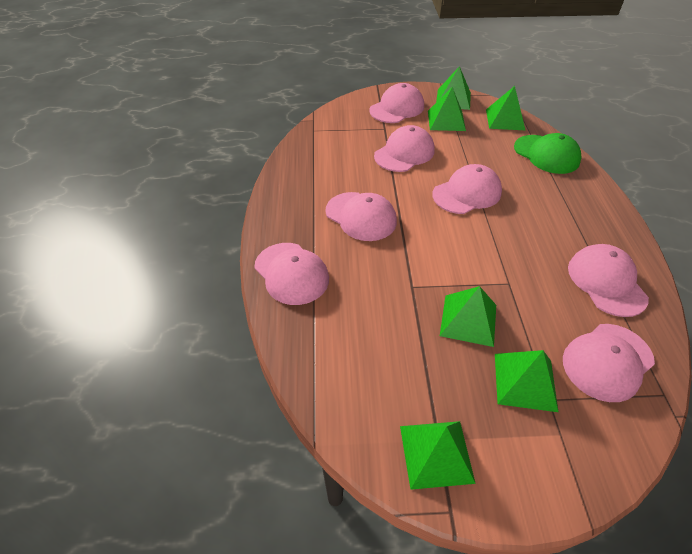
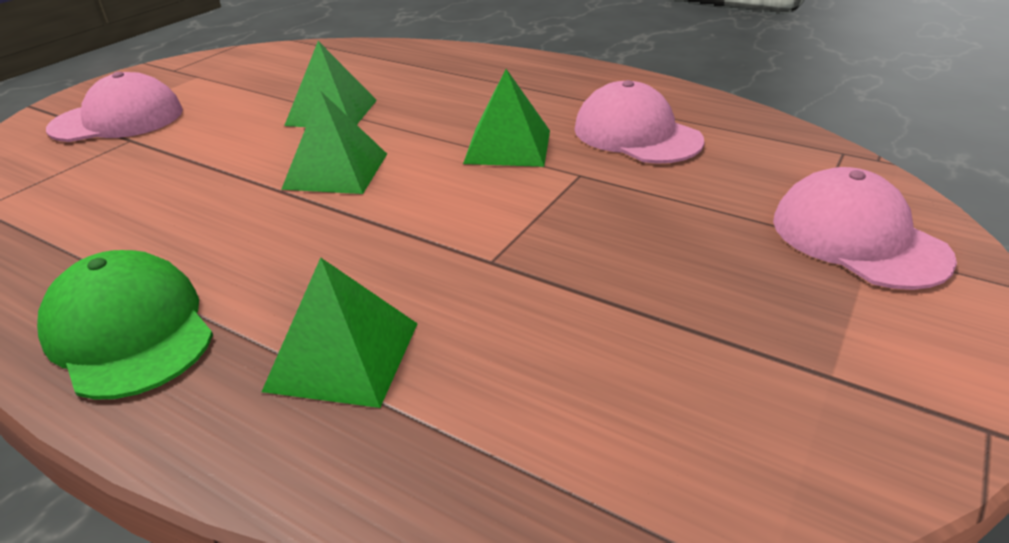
green pyramid: 6 -> 4
pink cap: 7 -> 3

